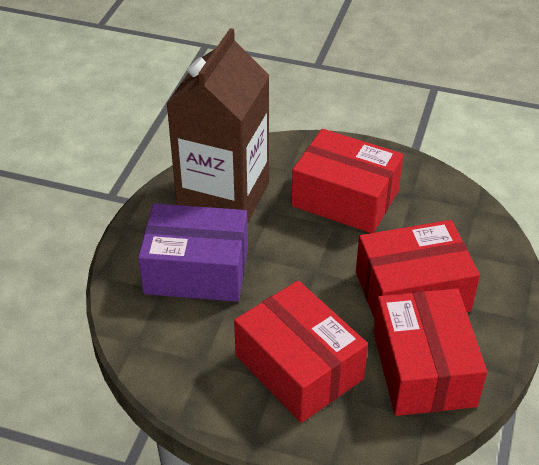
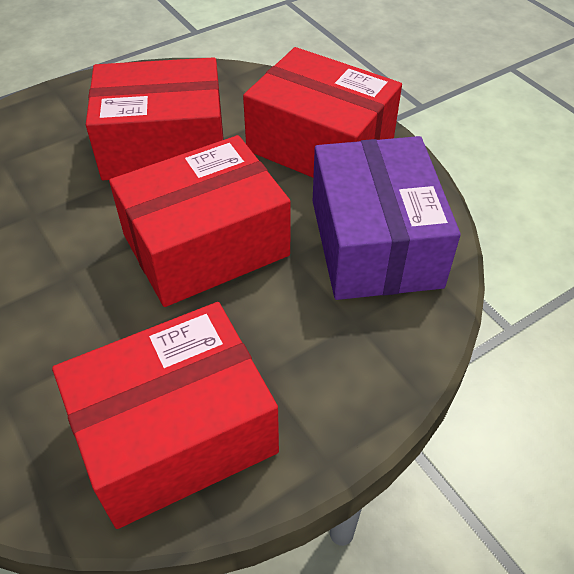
brown carton: 1 -> 0

